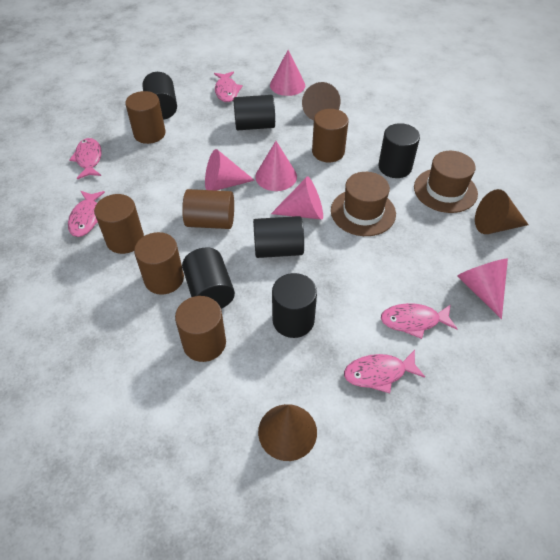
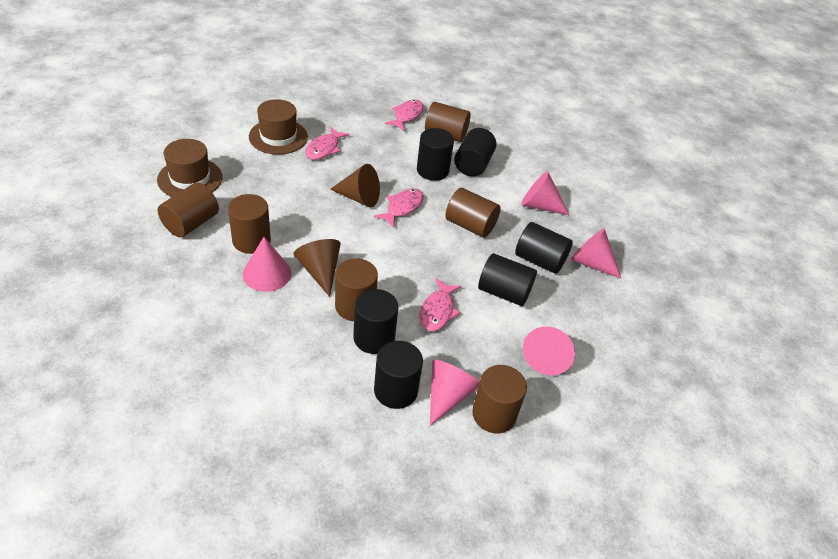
brown cone: 3 -> 2
pink fish: 5 -> 4

